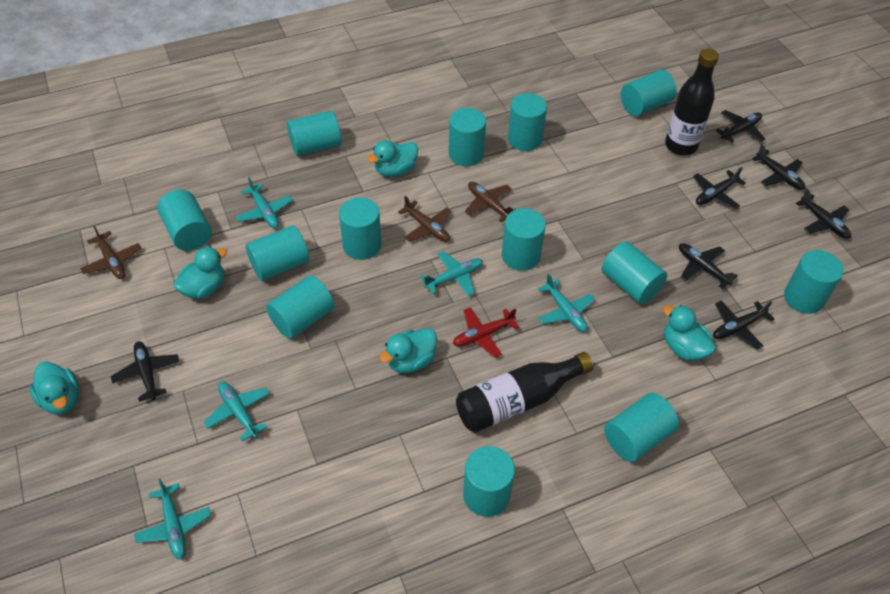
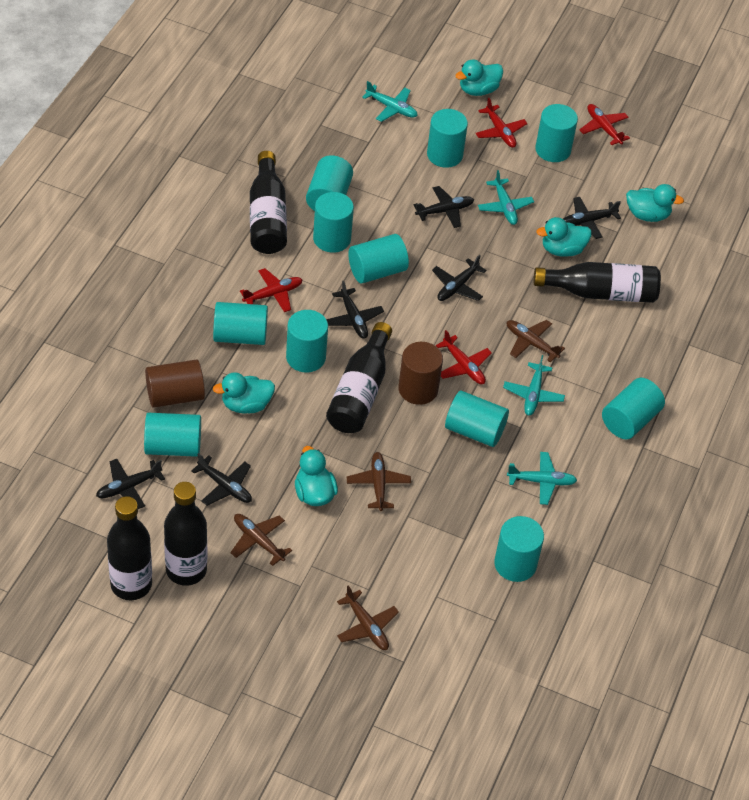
black bottle: 2 -> 5
black plane: 7 -> 6
brown cylinder: 0 -> 2
brown plane: 3 -> 4
red plane: 1 -> 4
turquoise cylinder: 13 -> 11
turquoise plane: 5 -> 4

